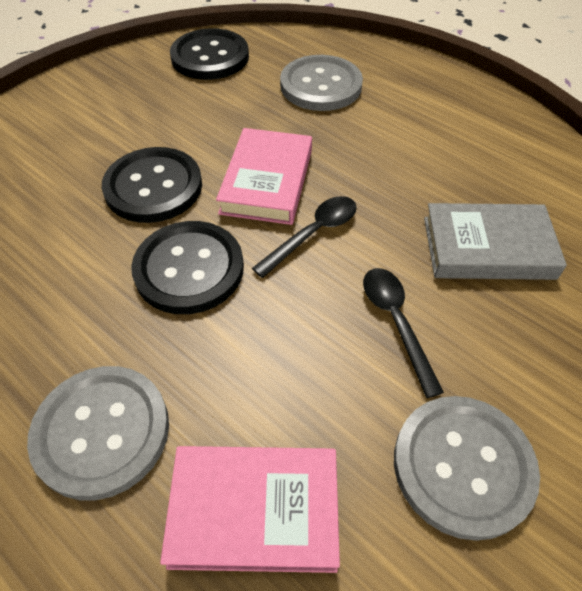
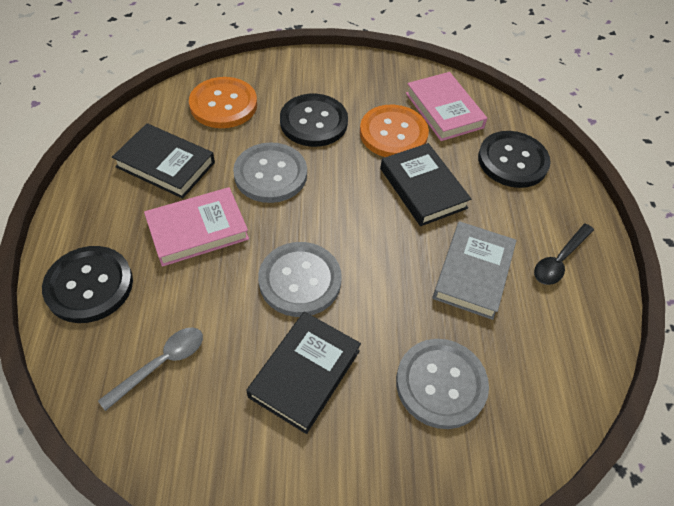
black book: 0 -> 3
black spoon: 2 -> 1
grey spoon: 0 -> 1
orange button: 0 -> 2

